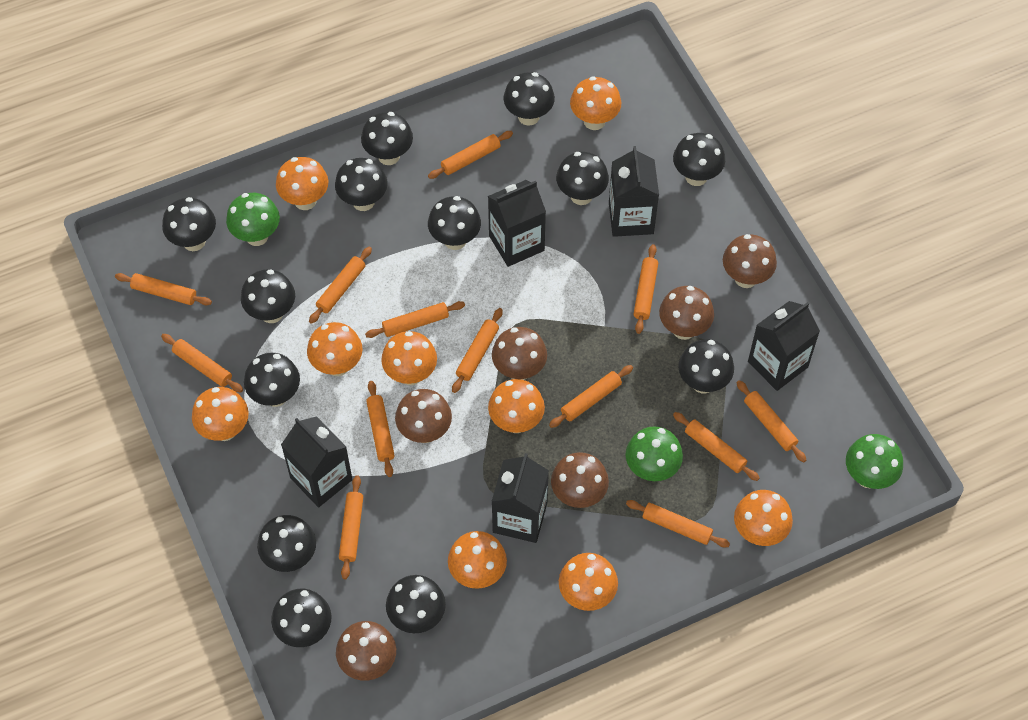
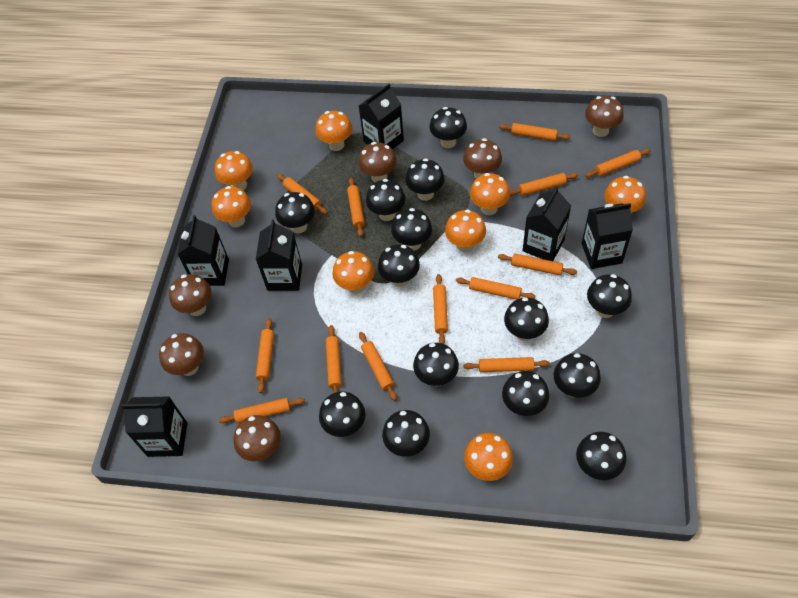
black carton: 5 -> 6
black mushroom: 13 -> 14
green mushroom: 3 -> 0
orange mushroom: 9 -> 8

